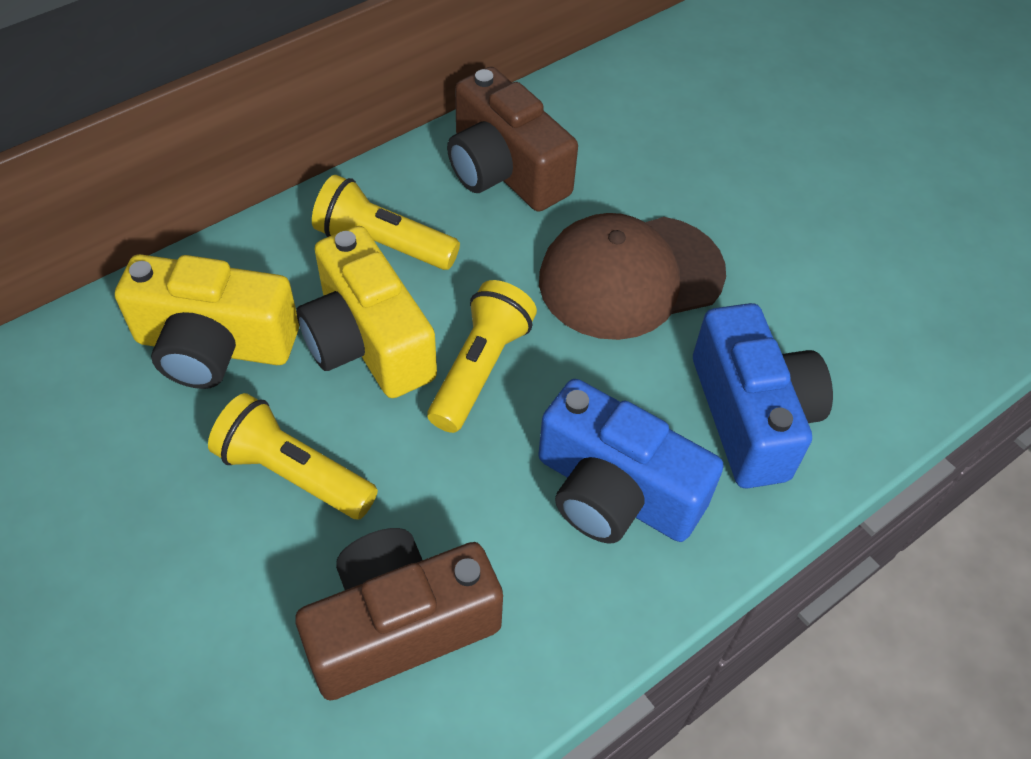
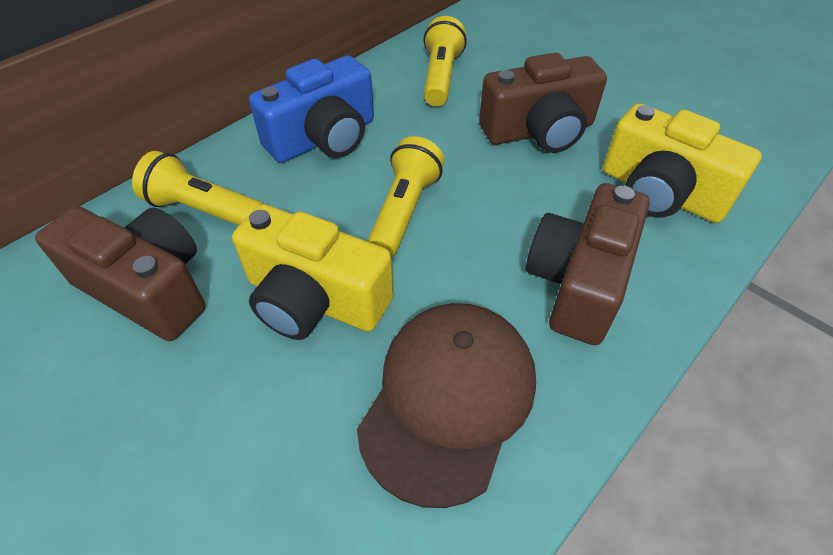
blue camera: 2 -> 1
brown camera: 2 -> 3

